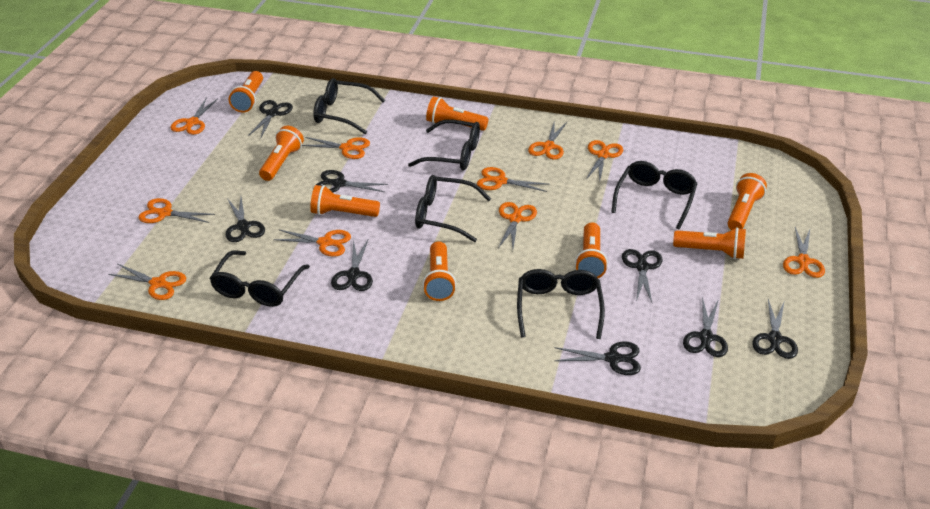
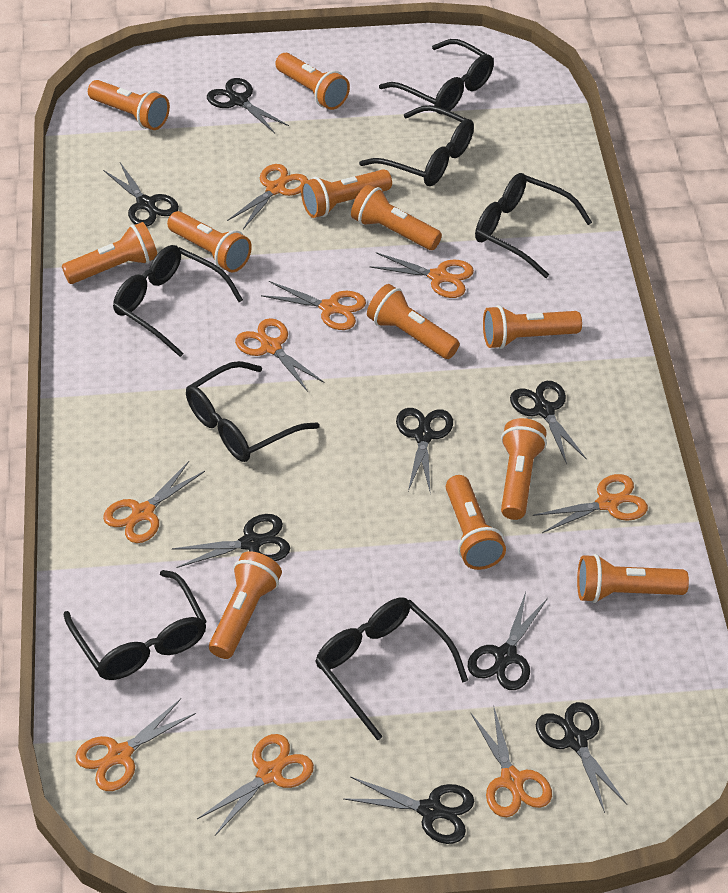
black glasses: 6 -> 7
orange flashlight: 8 -> 12
orange scissors: 10 -> 9

